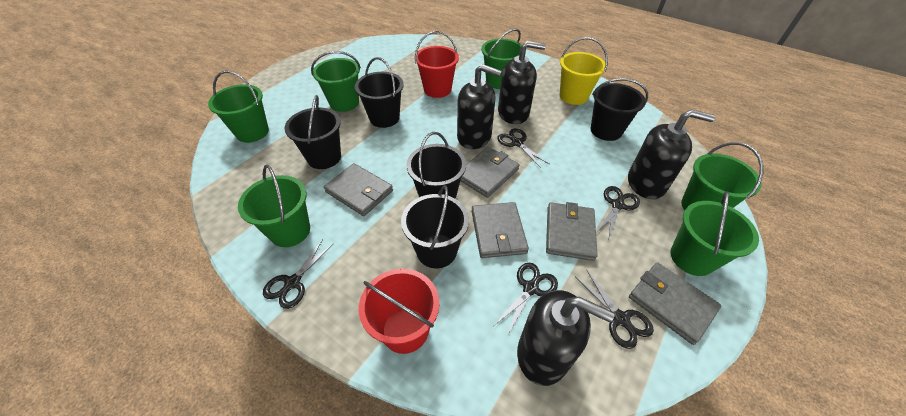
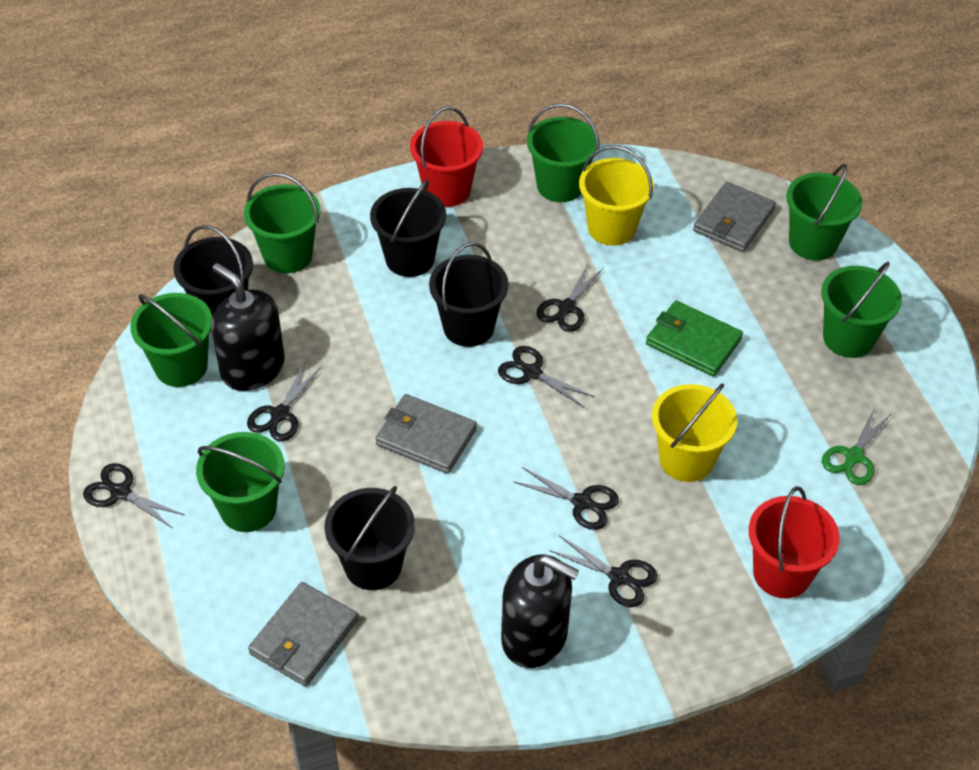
black bucket: 5 -> 4
black scissors: 5 -> 6
black soap dispenser: 4 -> 2
green scissors: 0 -> 1
green wallet: 0 -> 1
grey wallet: 5 -> 3
yellow bucket: 1 -> 2

